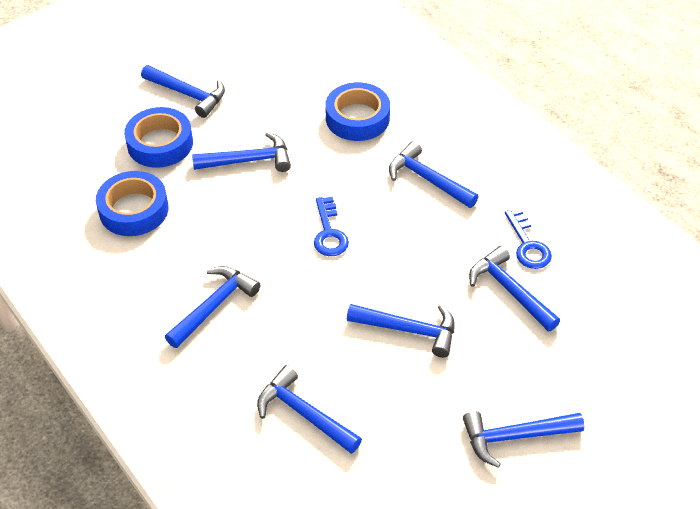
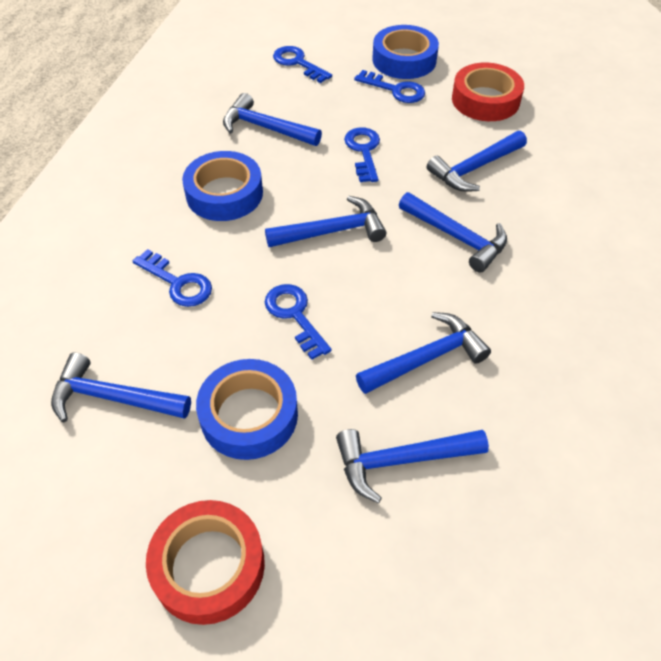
blue hammer: 8 -> 7
blue key: 2 -> 5
red tape: 0 -> 2

